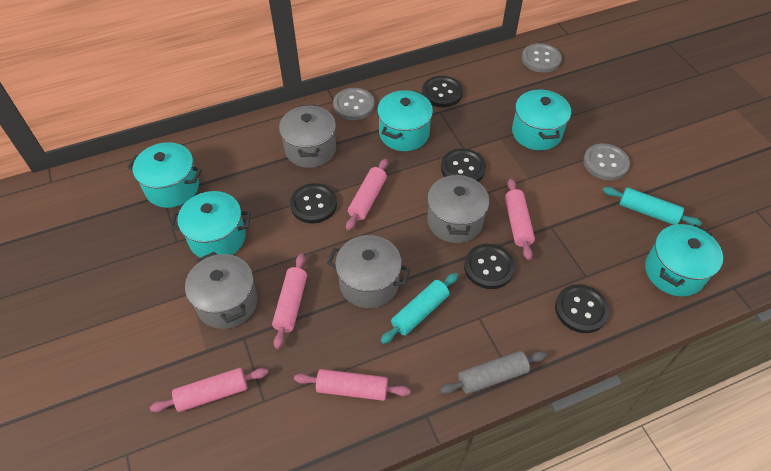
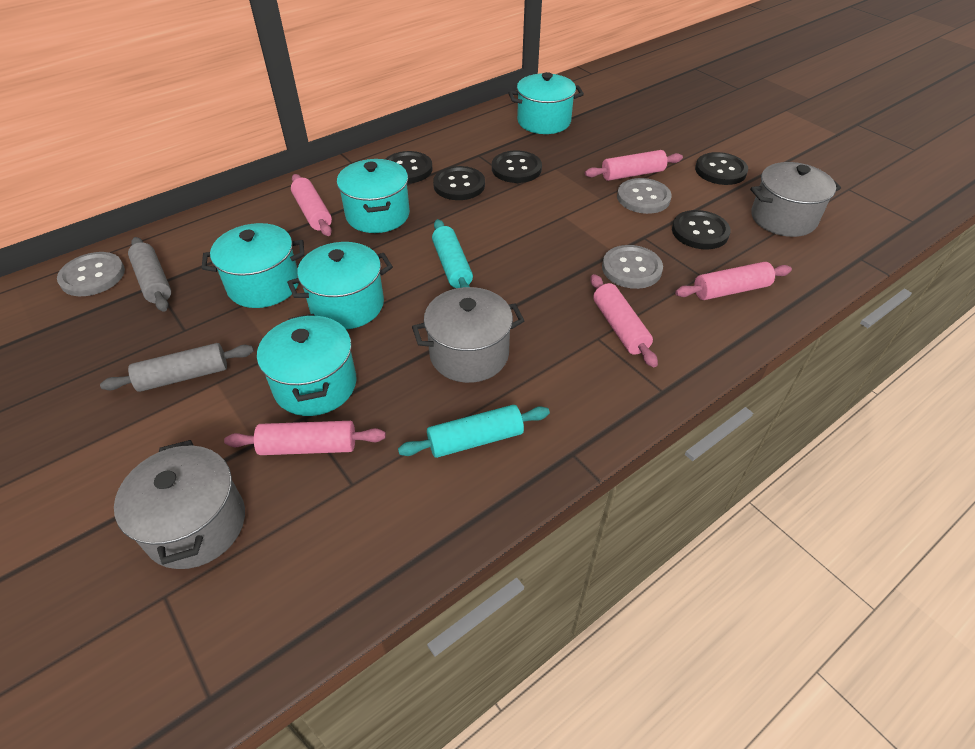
grey pot: 4 -> 3
grey rolling pin: 1 -> 2

